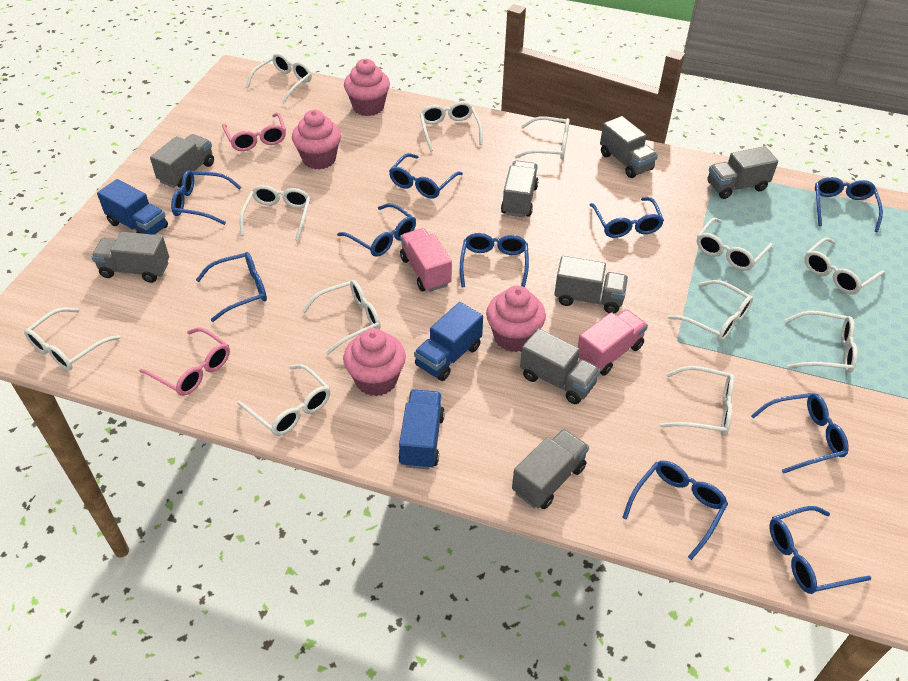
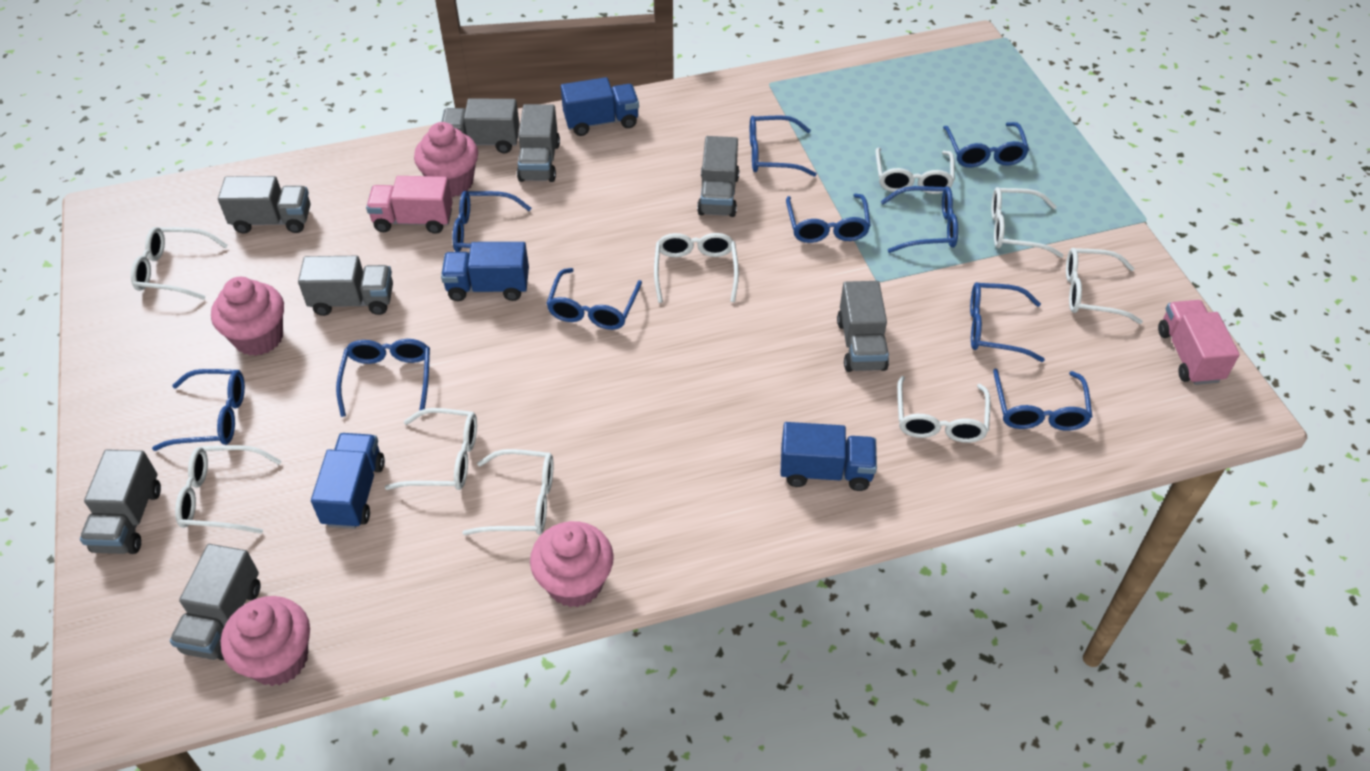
blue truck: 3 -> 4
pink glasses: 2 -> 0
white glasses: 12 -> 9

